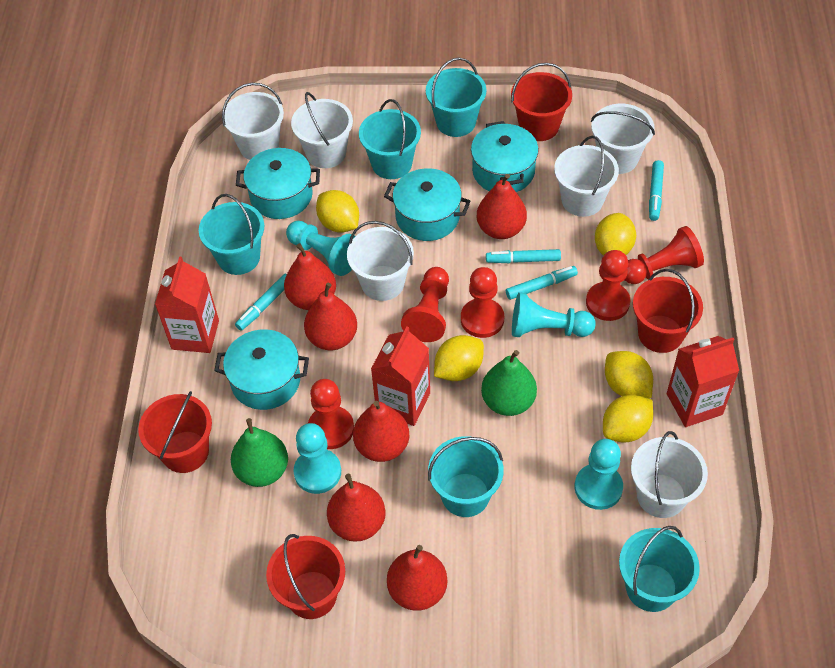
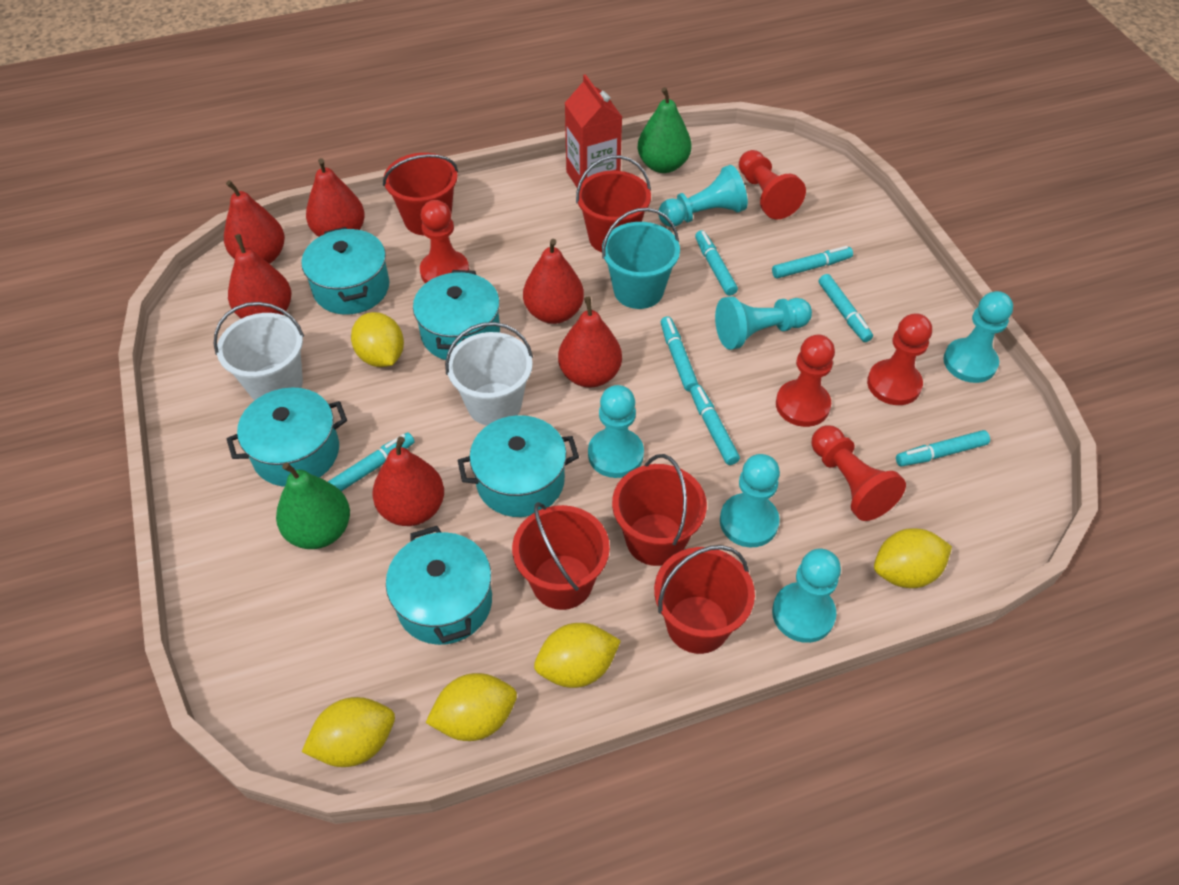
red bucket: 4 -> 5
red carton: 3 -> 1
turquoise bucket: 5 -> 1
turquoise marker: 4 -> 7
turquoise pawn: 4 -> 6
turquoise pot: 4 -> 5
white bucket: 6 -> 2

